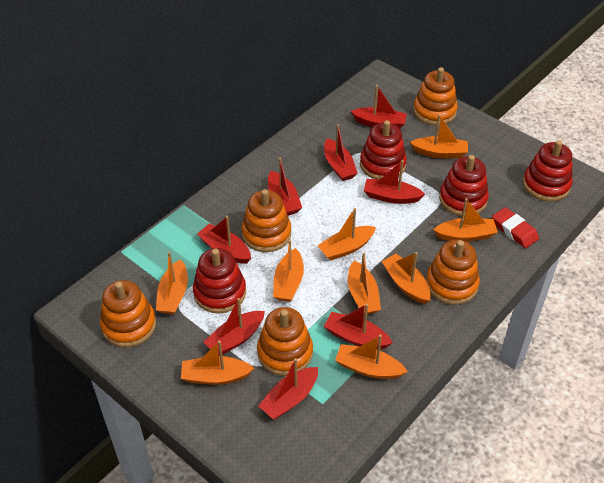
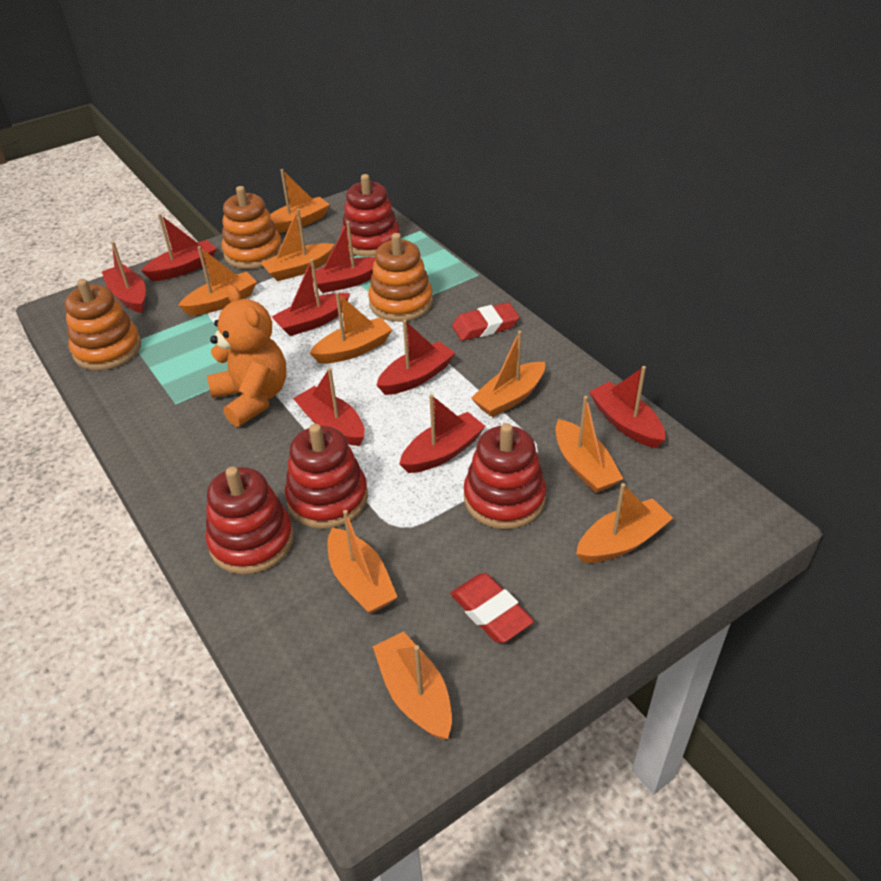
orange stacking toy: 5 -> 3
orange teddy bear: 0 -> 1
red eraser: 1 -> 2

